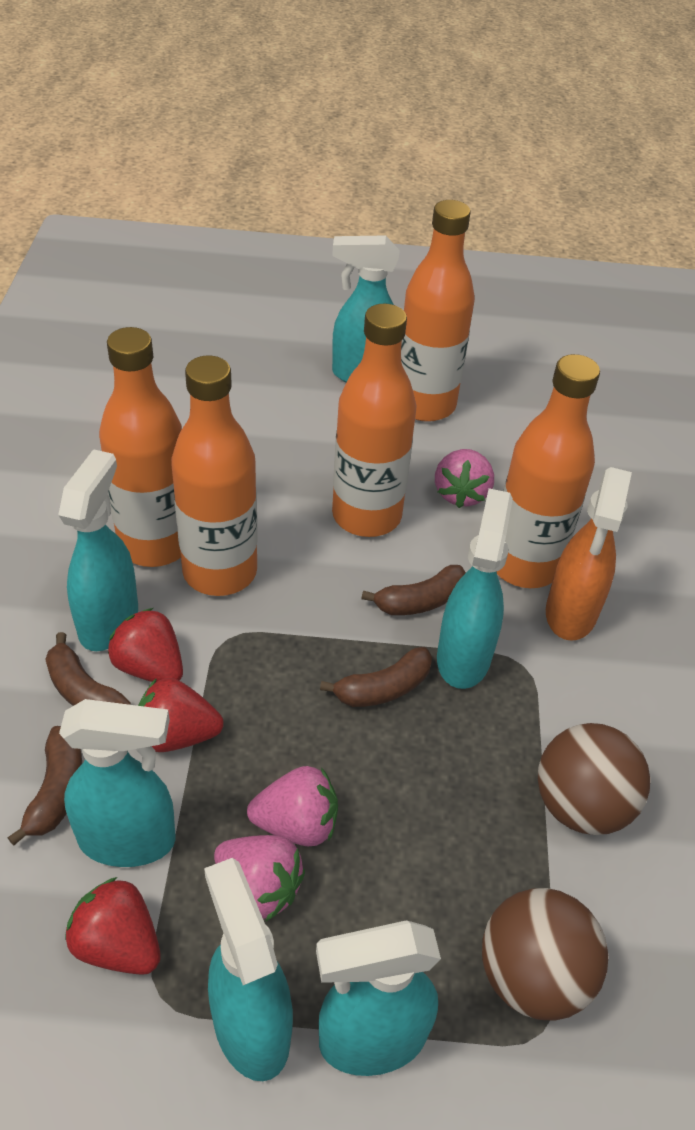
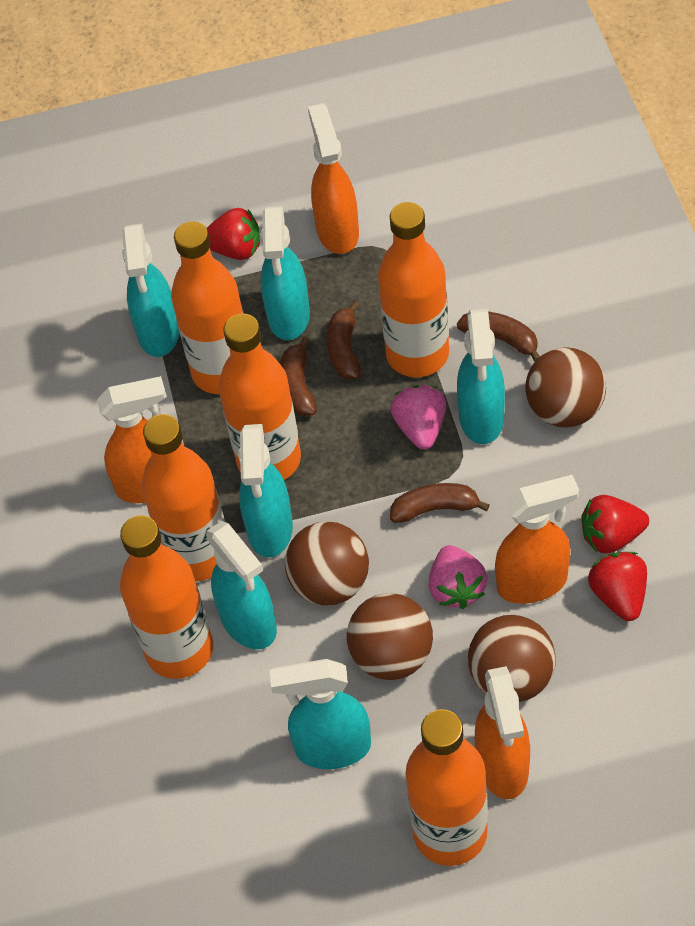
brown ball: 2 -> 4
orange bottle: 5 -> 6
orange spray bottle: 1 -> 4
pink strawberry: 3 -> 2

